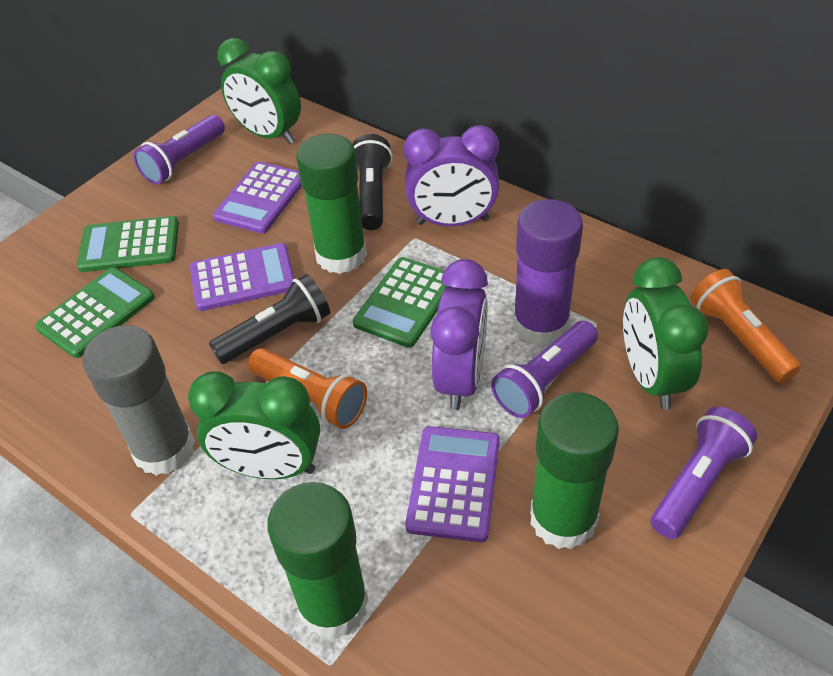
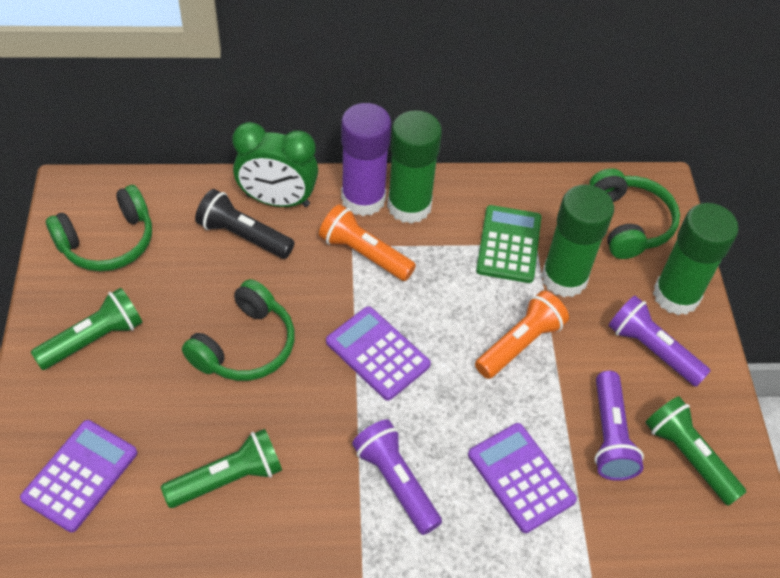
black flashlight: 2 -> 1
green calculator: 3 -> 1
green clock: 3 -> 1
green flashlight: 0 -> 3
green headphones: 0 -> 3
grey glue stick: 1 -> 0
purple clock: 2 -> 0

